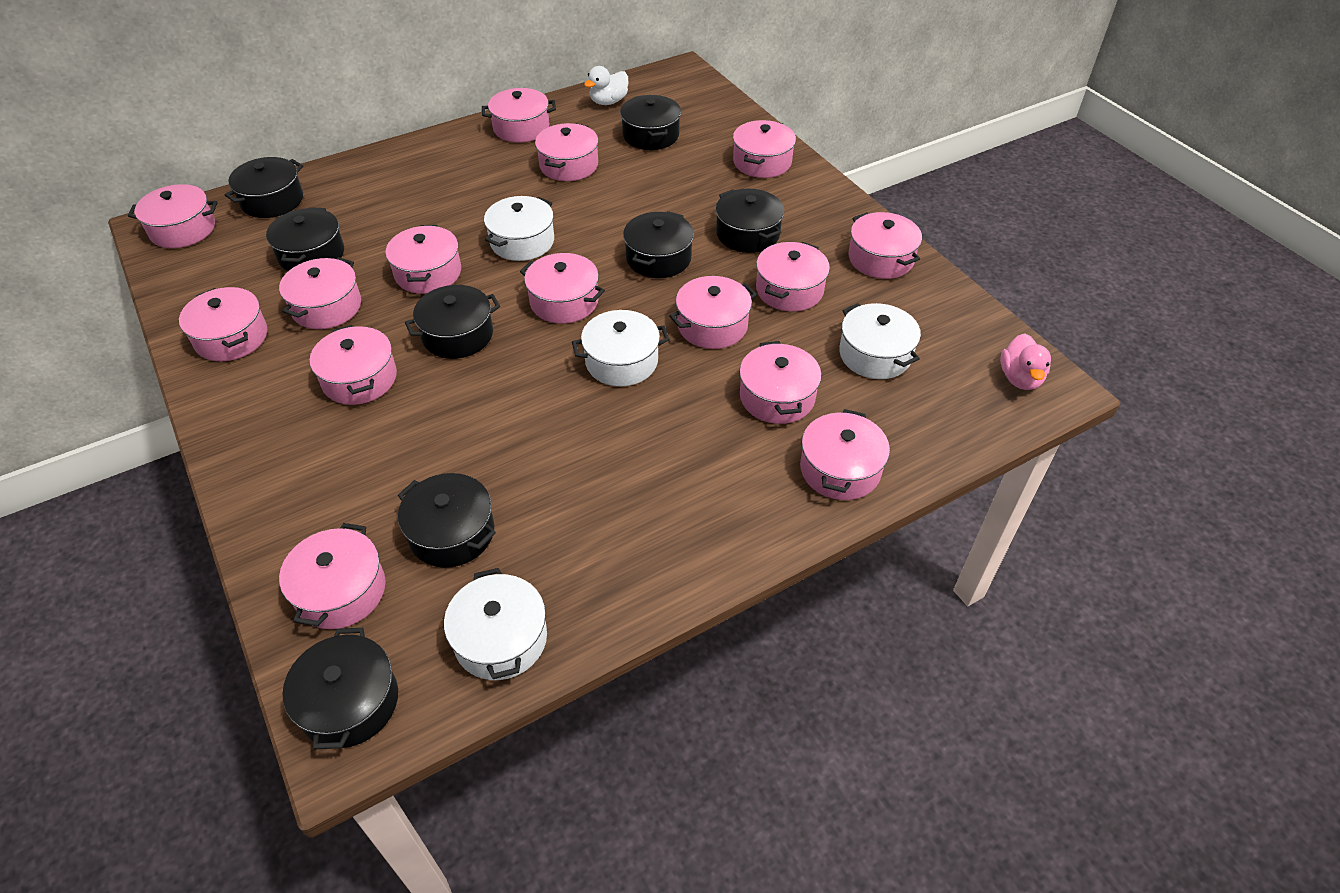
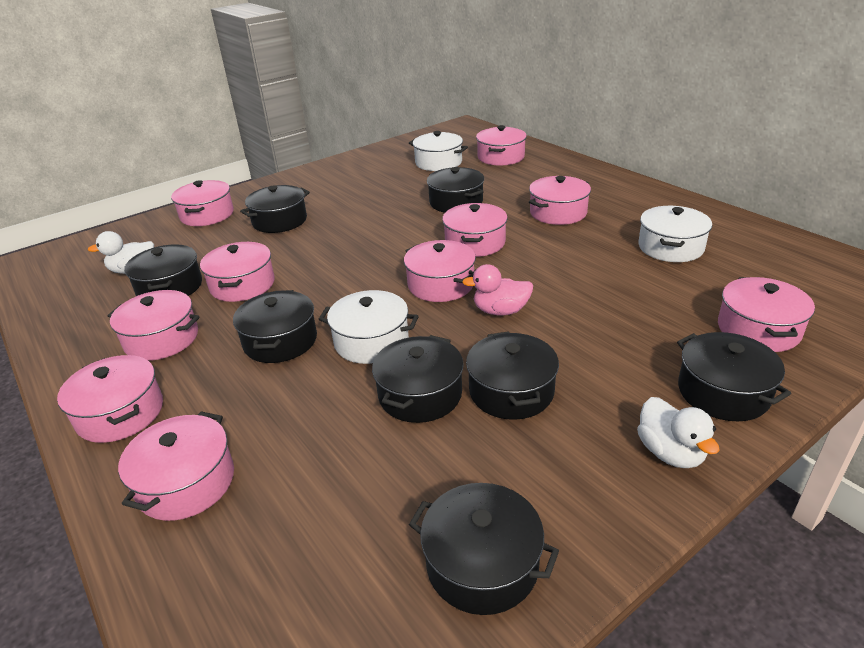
pink pot: 15 -> 10
white duck: 1 -> 2
white pot: 4 -> 3

